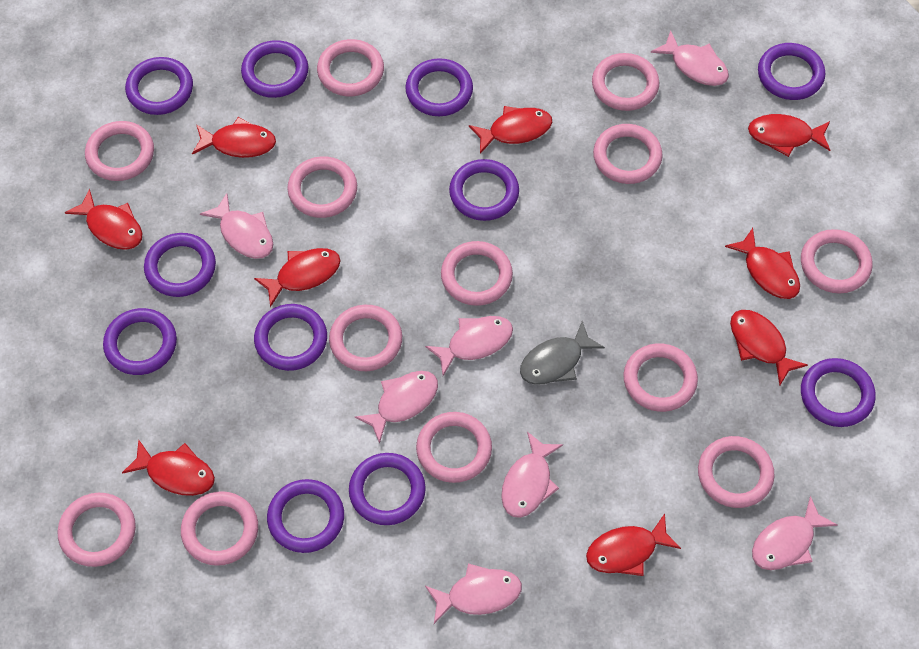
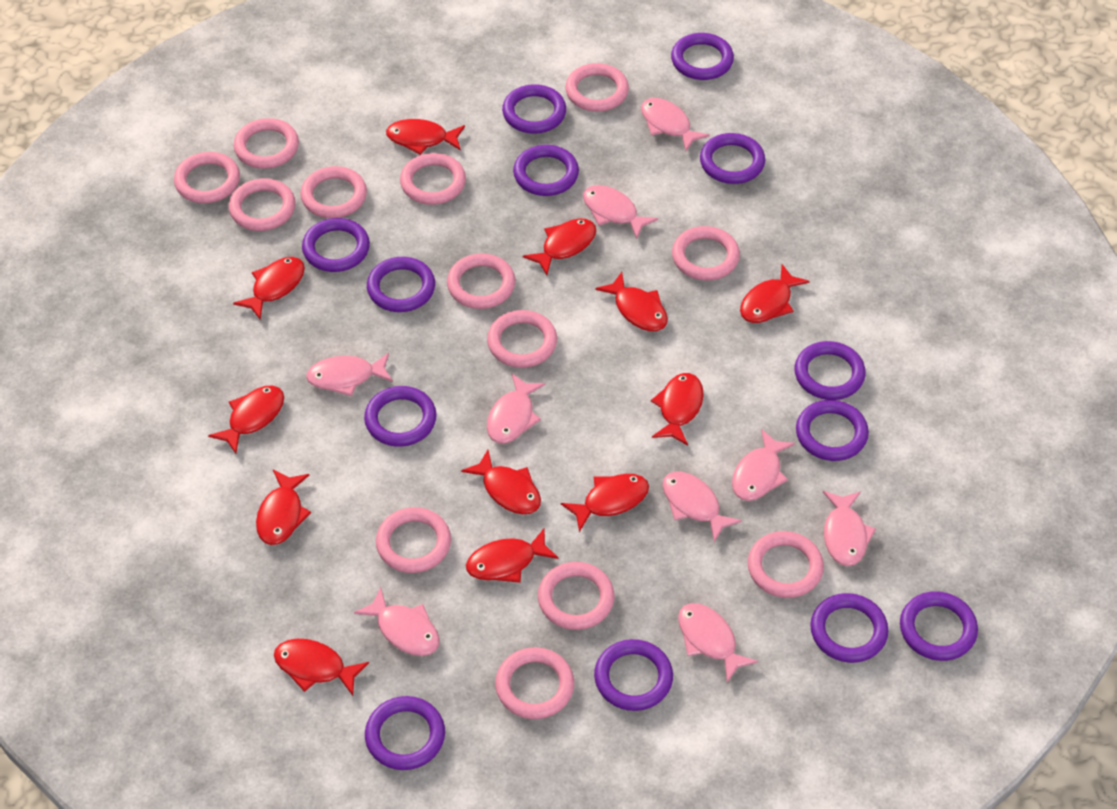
grey fish: 1 -> 0
pink fish: 7 -> 9
purple ring: 11 -> 13
red fish: 9 -> 12

